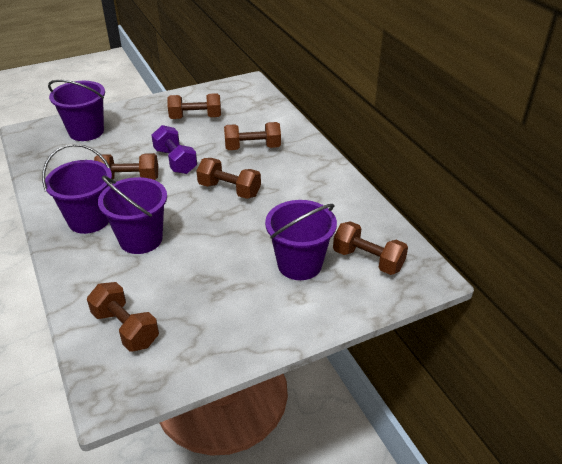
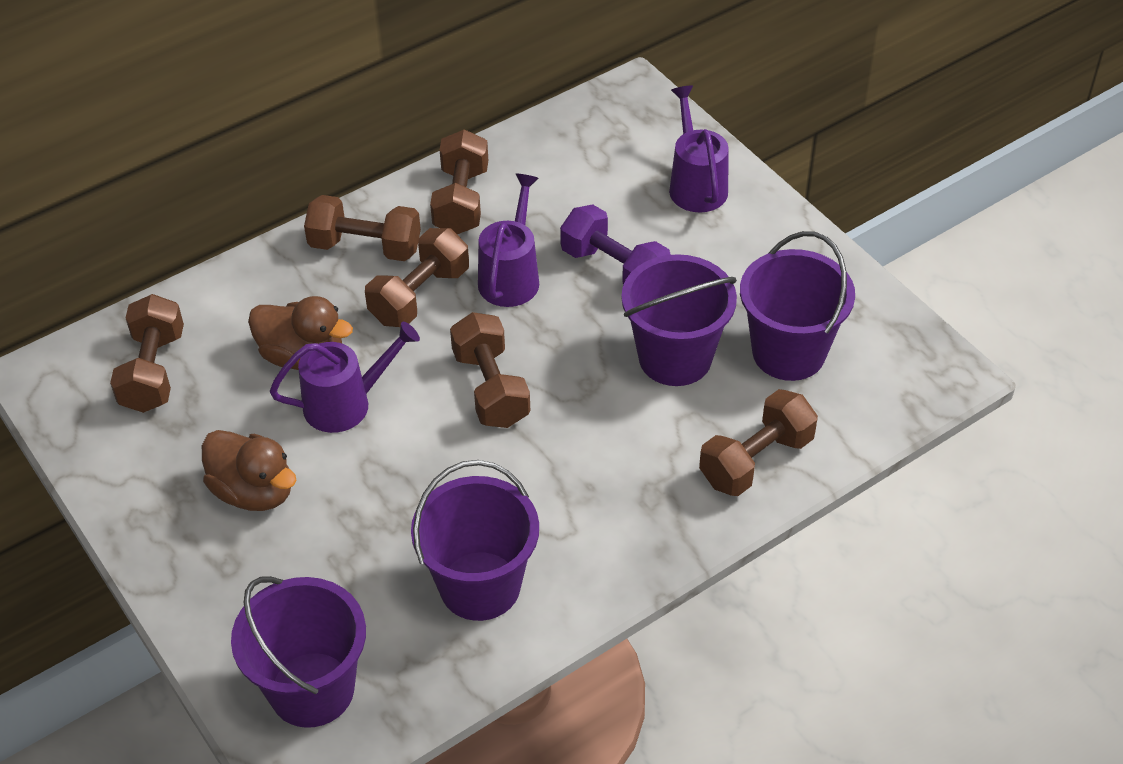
brown duck: 0 -> 2
purple watering can: 0 -> 3

